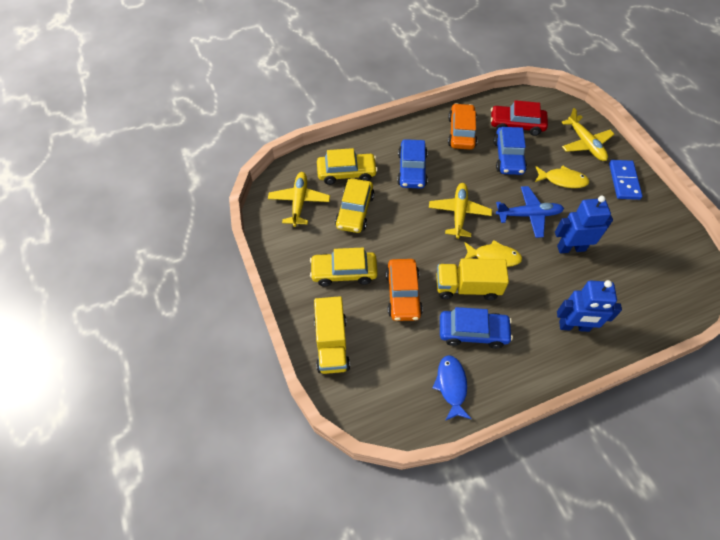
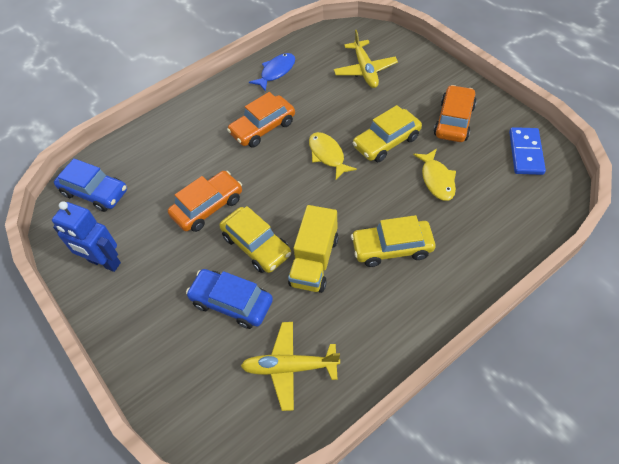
blue car: 3 -> 2
blue plane: 1 -> 0
blue robot: 2 -> 1
orange car: 2 -> 3
red car: 1 -> 0
yellow plane: 3 -> 2
yellow truck: 2 -> 1

